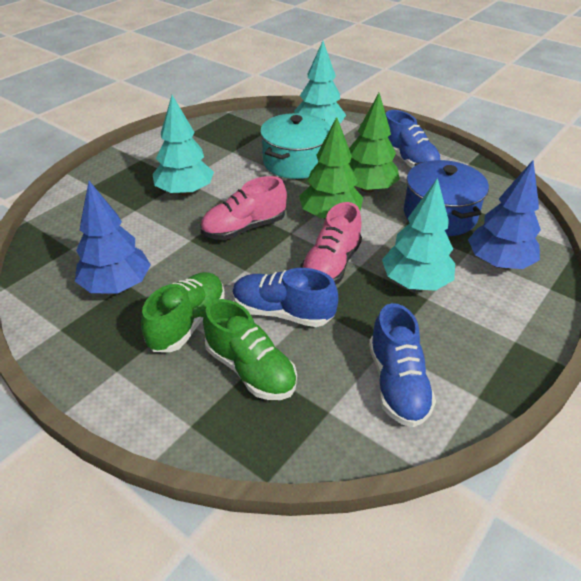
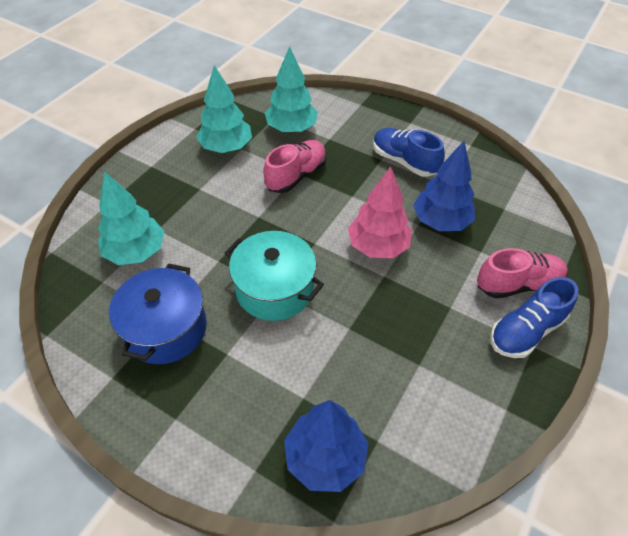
blue shoe: 3 -> 2
green shoe: 2 -> 0
green tree: 2 -> 0
pink tree: 0 -> 1

